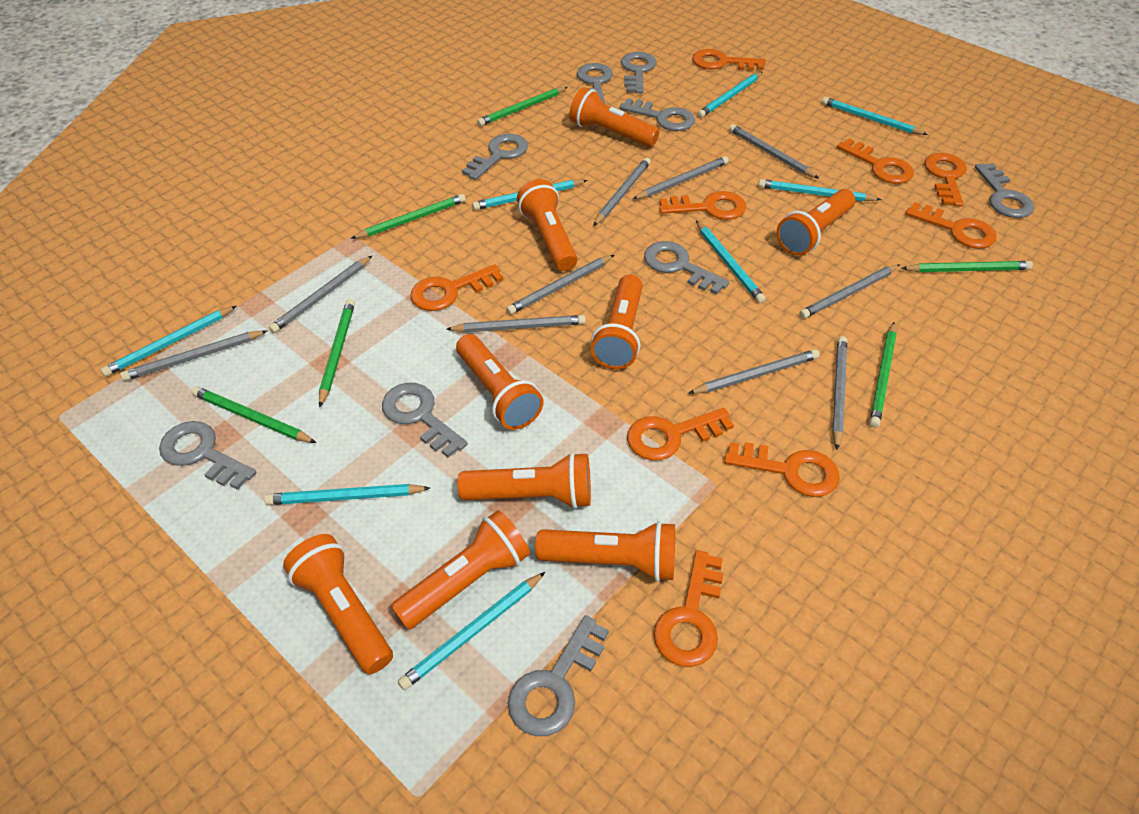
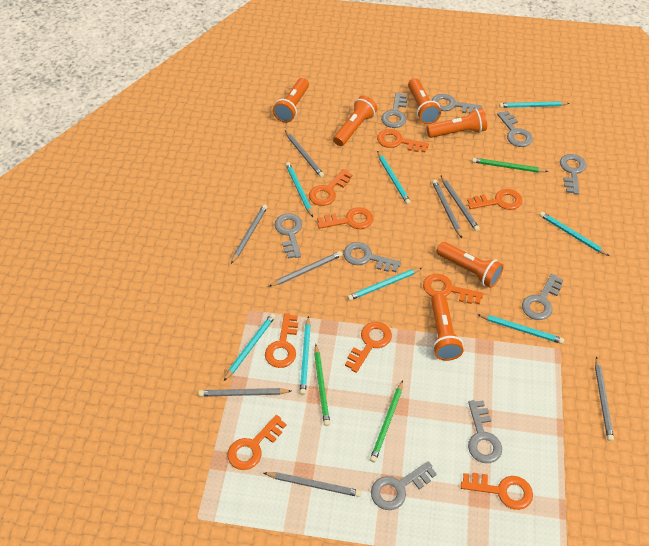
green pencil: 6 -> 3
grey pencil: 10 -> 8
orange flashlight: 9 -> 6

